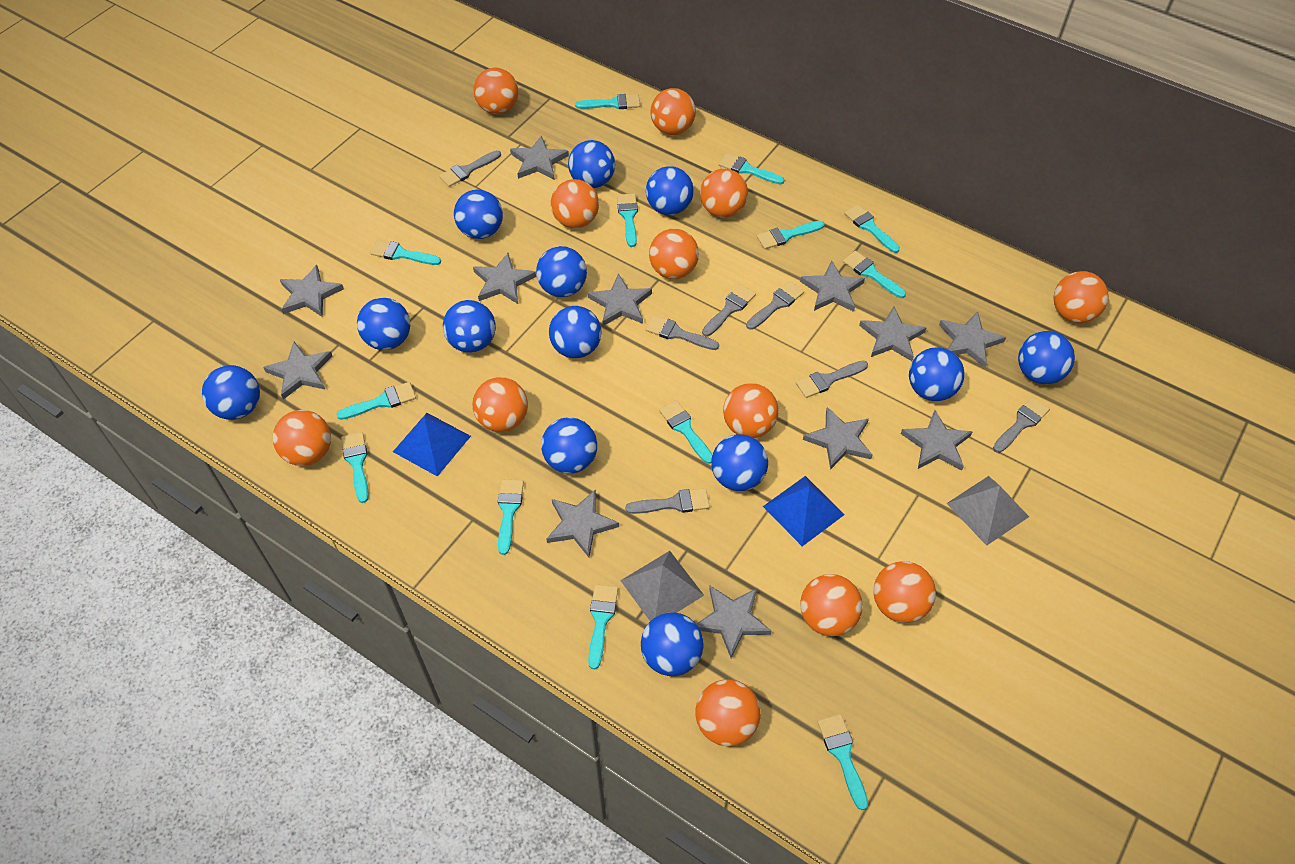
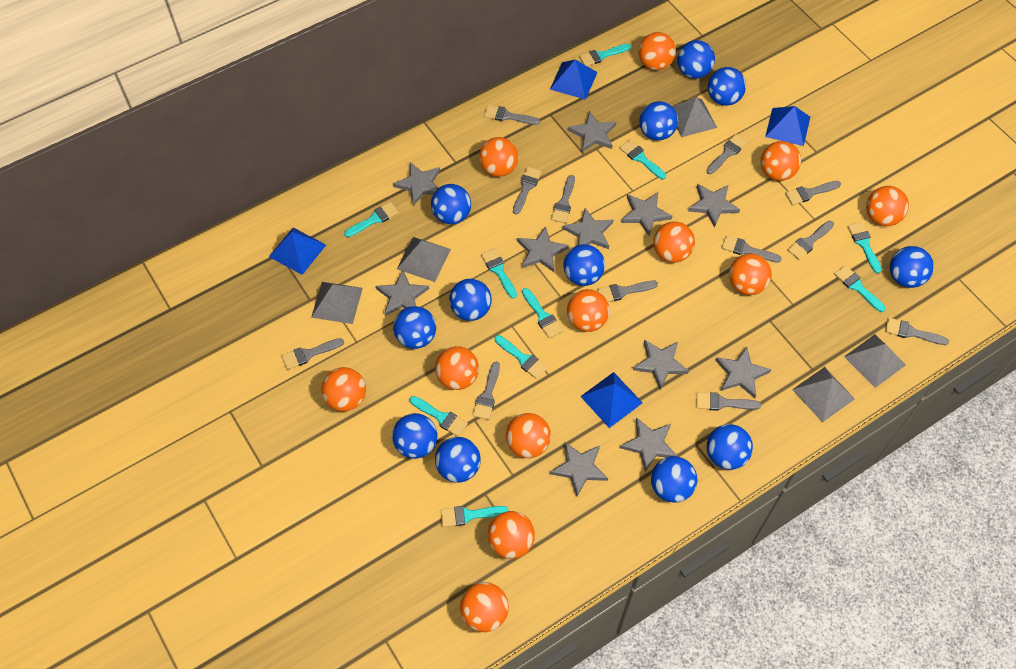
blue ball: 13 -> 12
blue pyramid: 2 -> 4
grey brush: 7 -> 12
grey pyramid: 2 -> 5
grey star: 12 -> 11
turquoise brush: 13 -> 10

